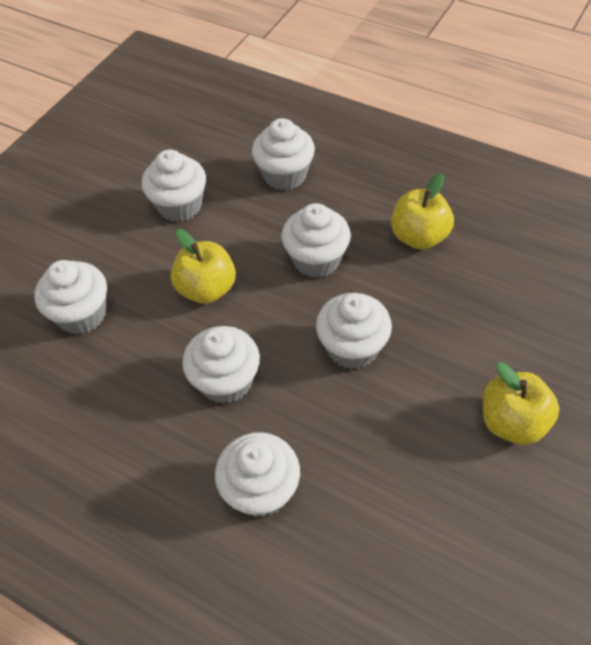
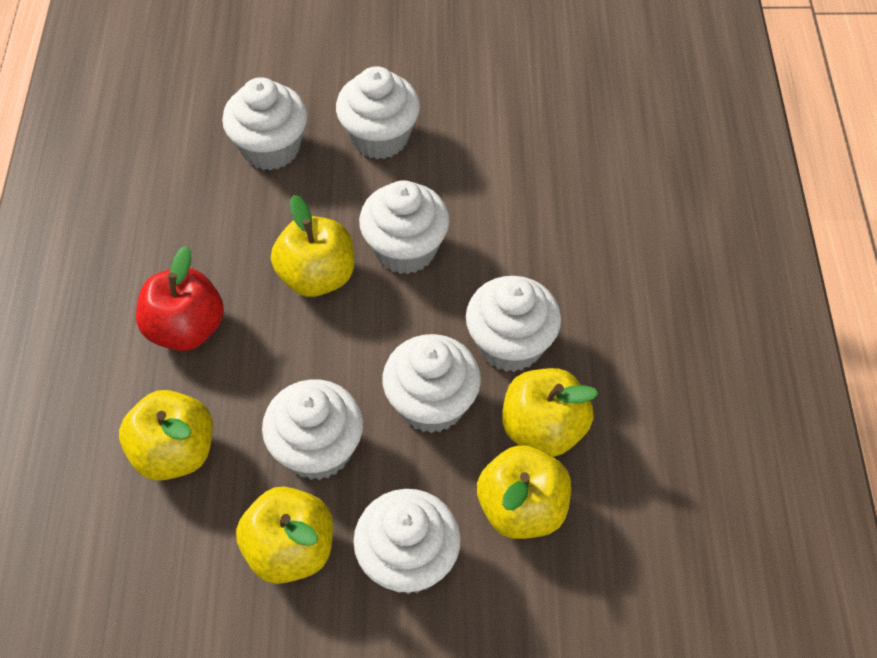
red apple: 0 -> 1
yellow apple: 3 -> 5

